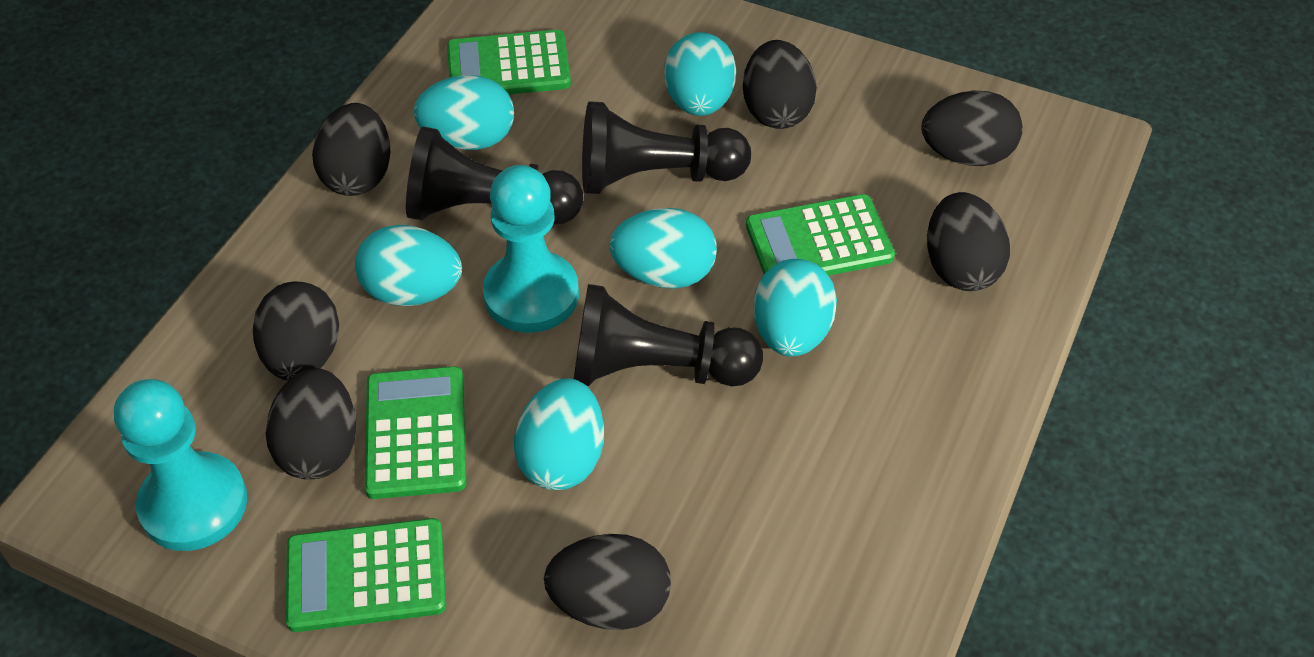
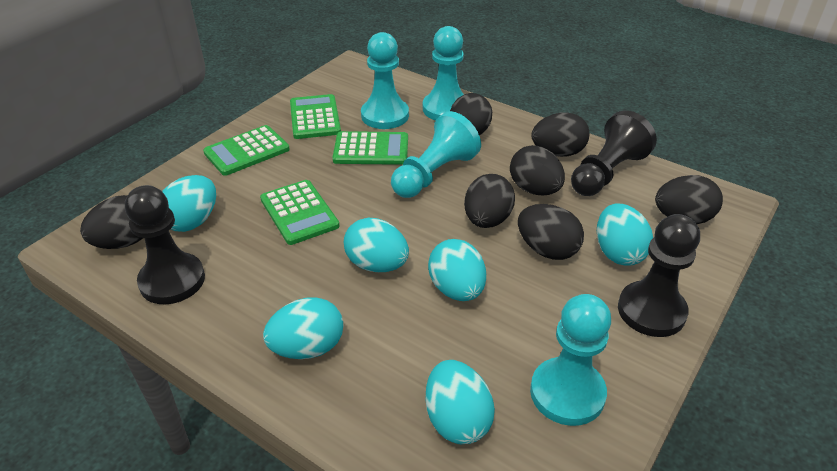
turquoise pawn: 2 -> 4

